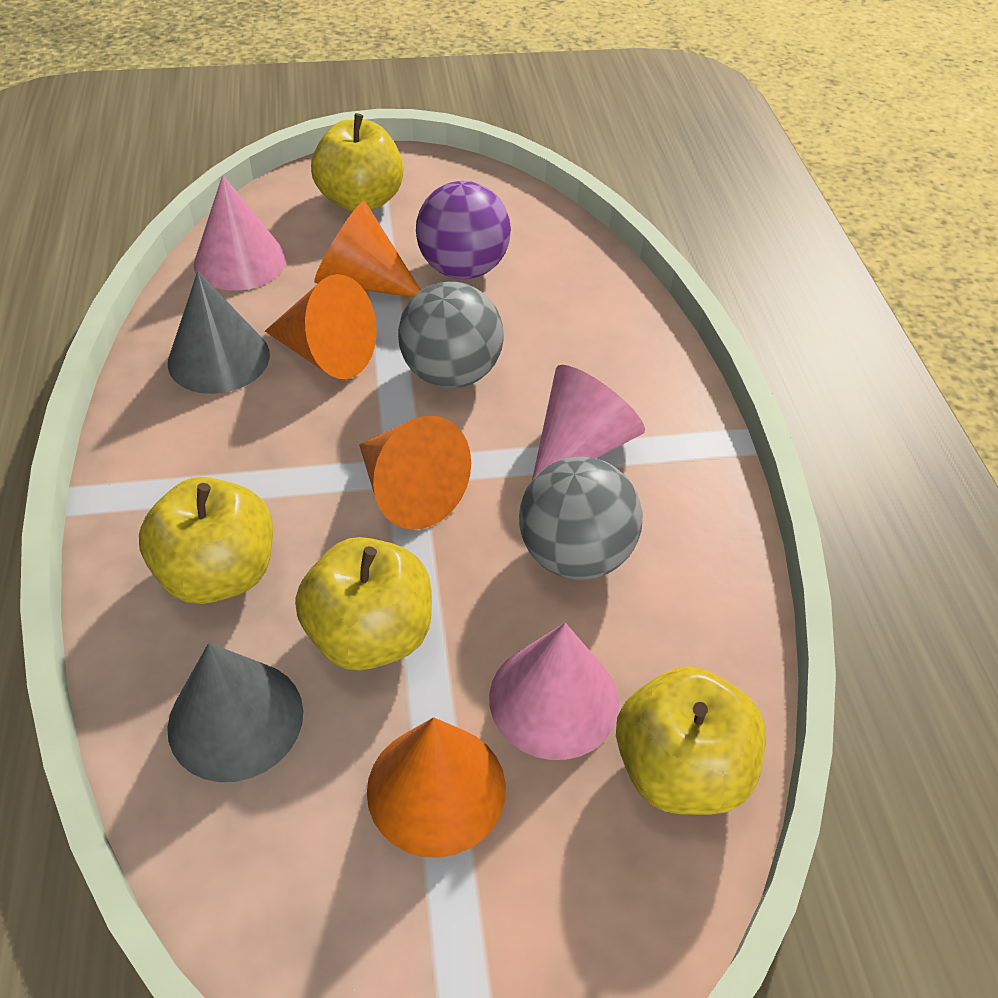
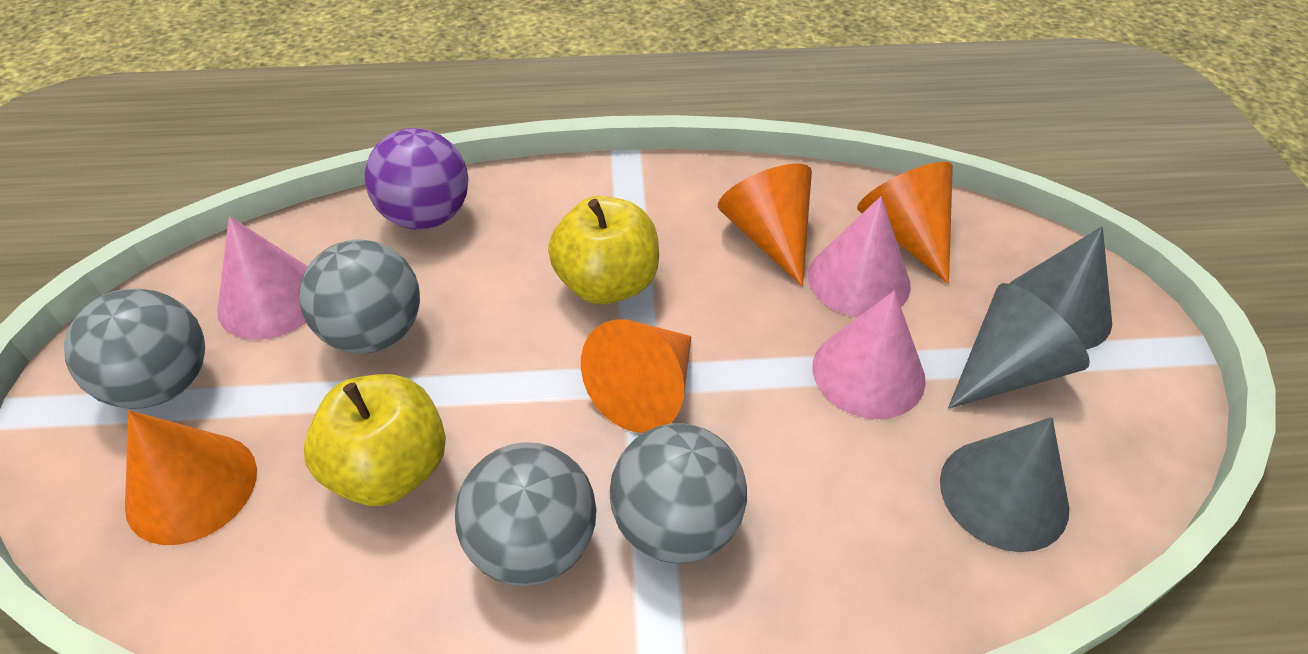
grey ball: 2 -> 4
grey cone: 2 -> 3
yellow apple: 4 -> 2

